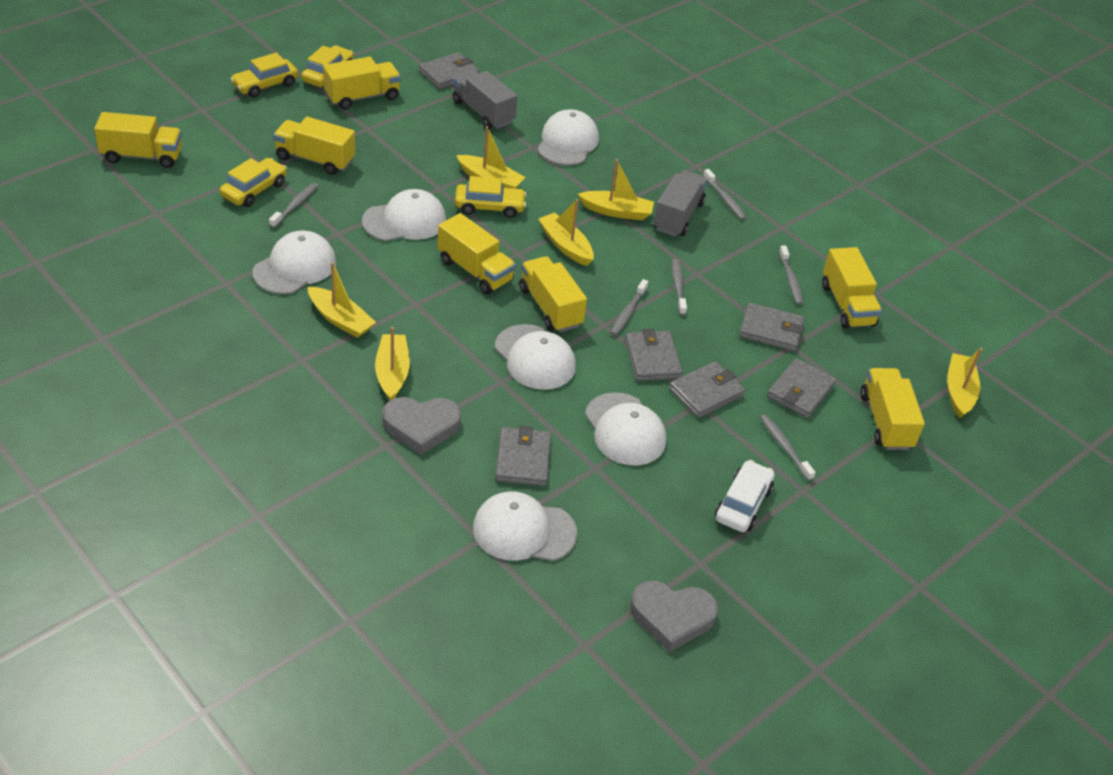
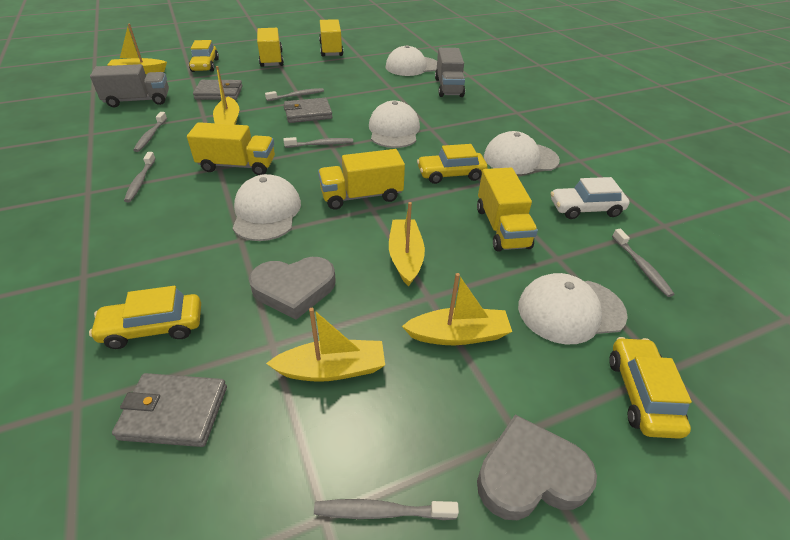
grey wallet: 6 -> 3
white cap: 6 -> 5
yellow boat: 6 -> 5
yellow truck: 7 -> 5

